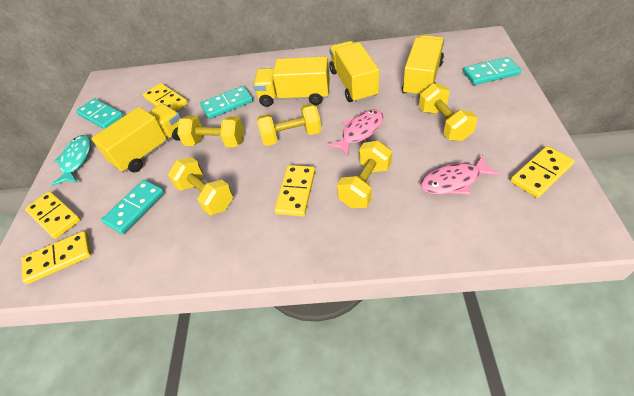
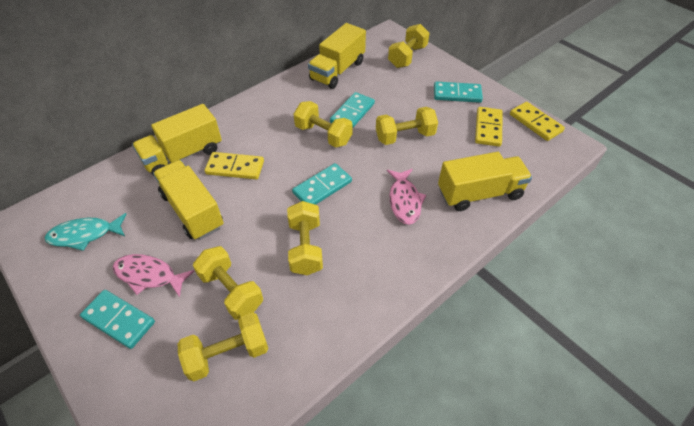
yellow domino: 5 -> 3
yellow dumbbell: 5 -> 6

